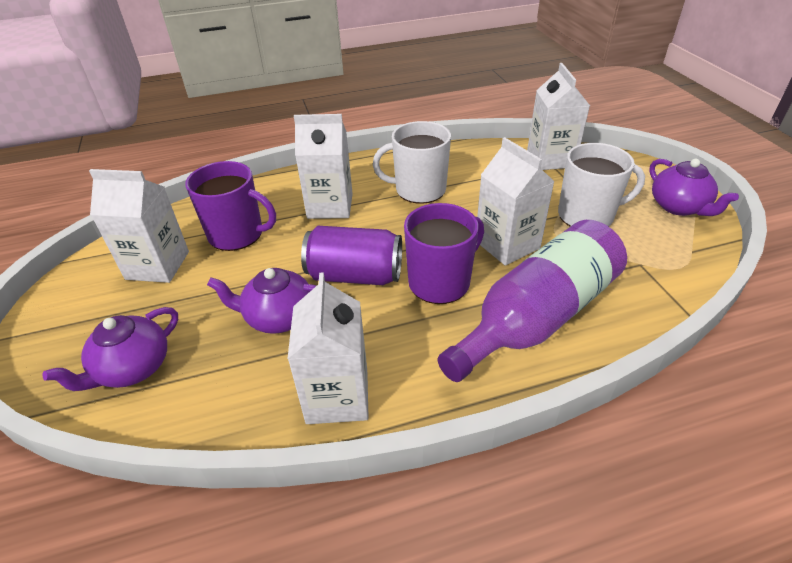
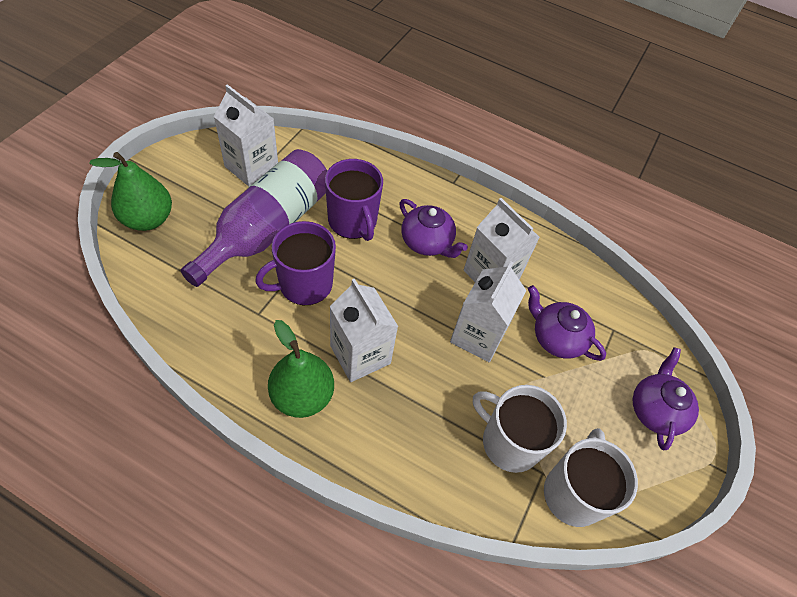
green pear: 0 -> 2
purple can: 1 -> 0
white carton: 5 -> 4

